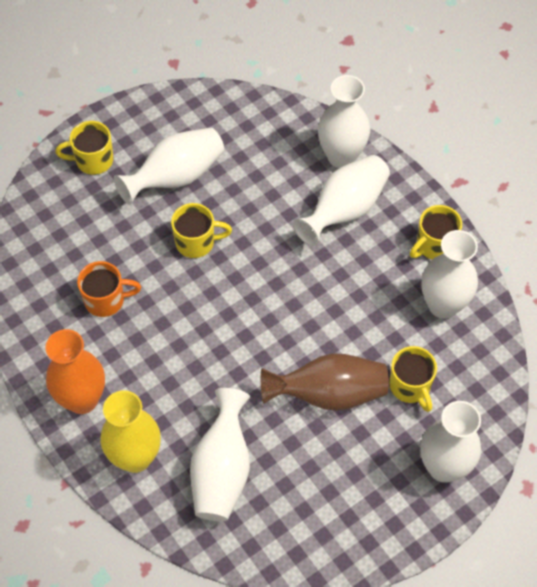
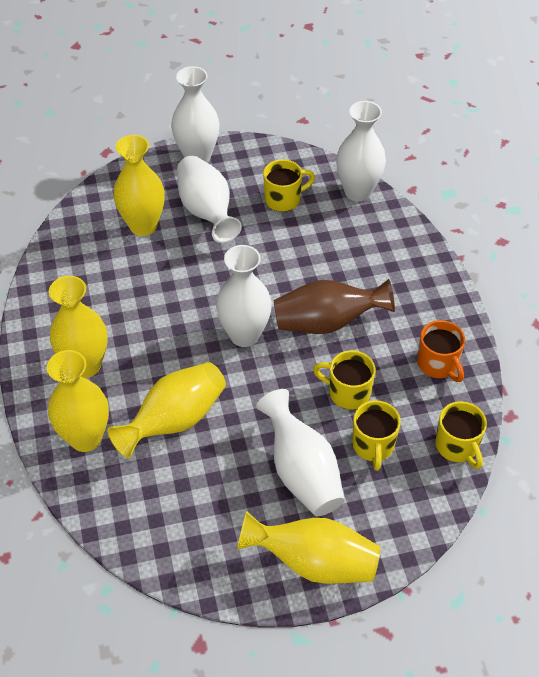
orange vase: 1 -> 0
white vase: 6 -> 5
yellow vase: 1 -> 5

